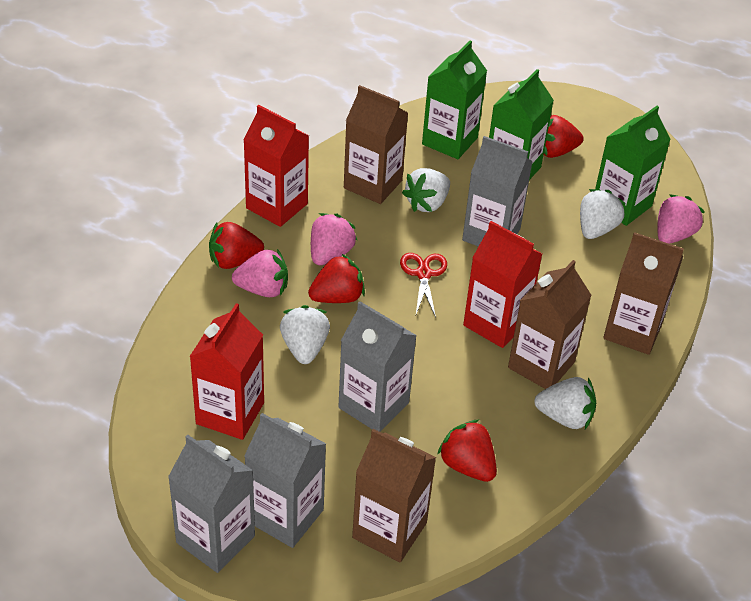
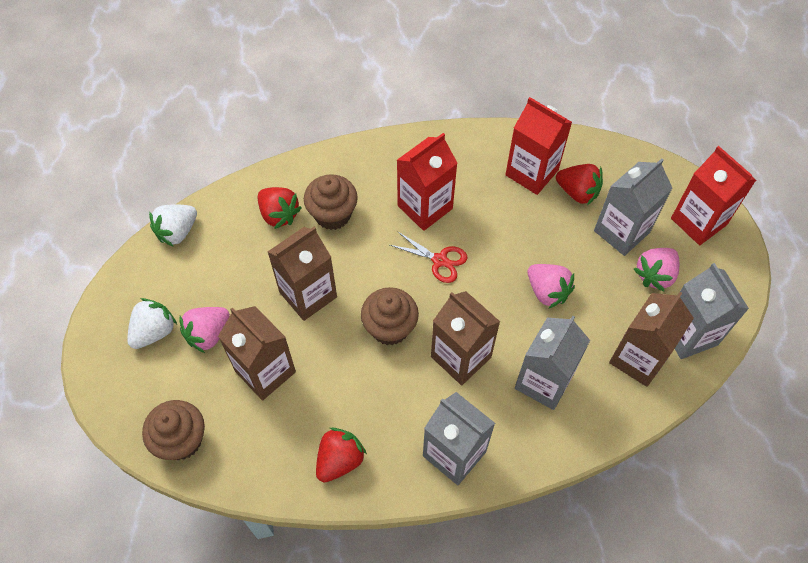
brown cupcake: 0 -> 3
green carton: 3 -> 0
red strawberry: 4 -> 3
white strawberry: 4 -> 2

